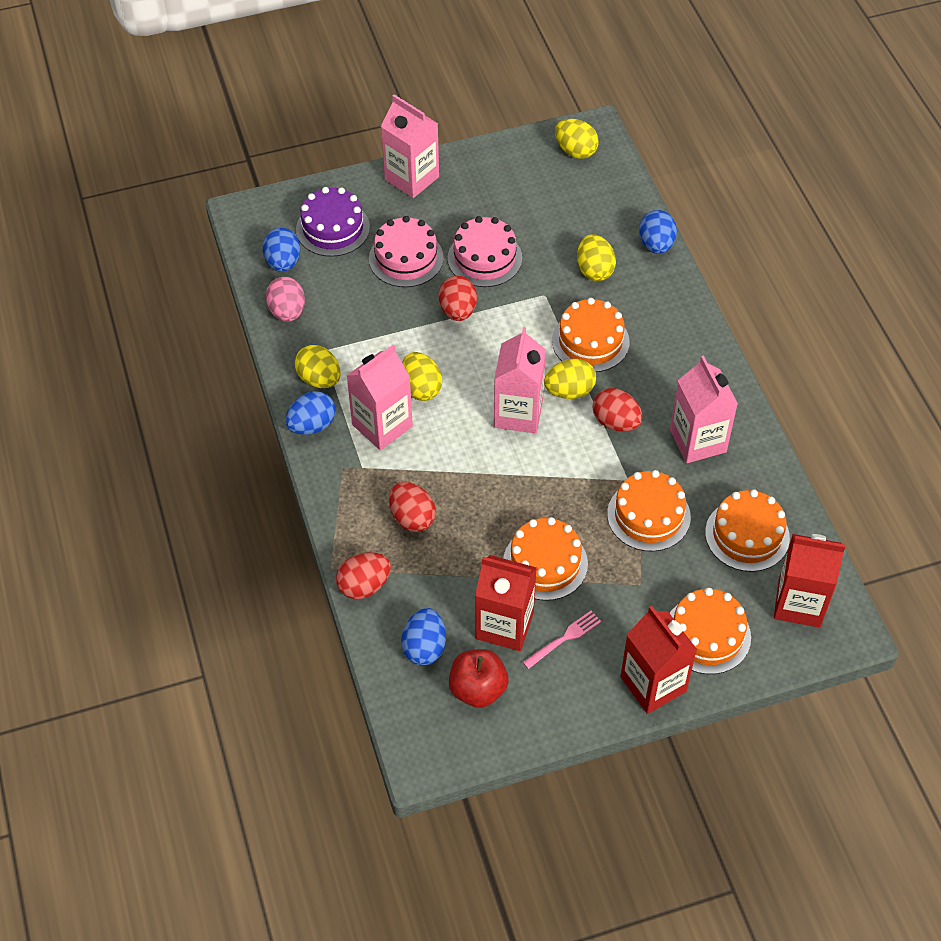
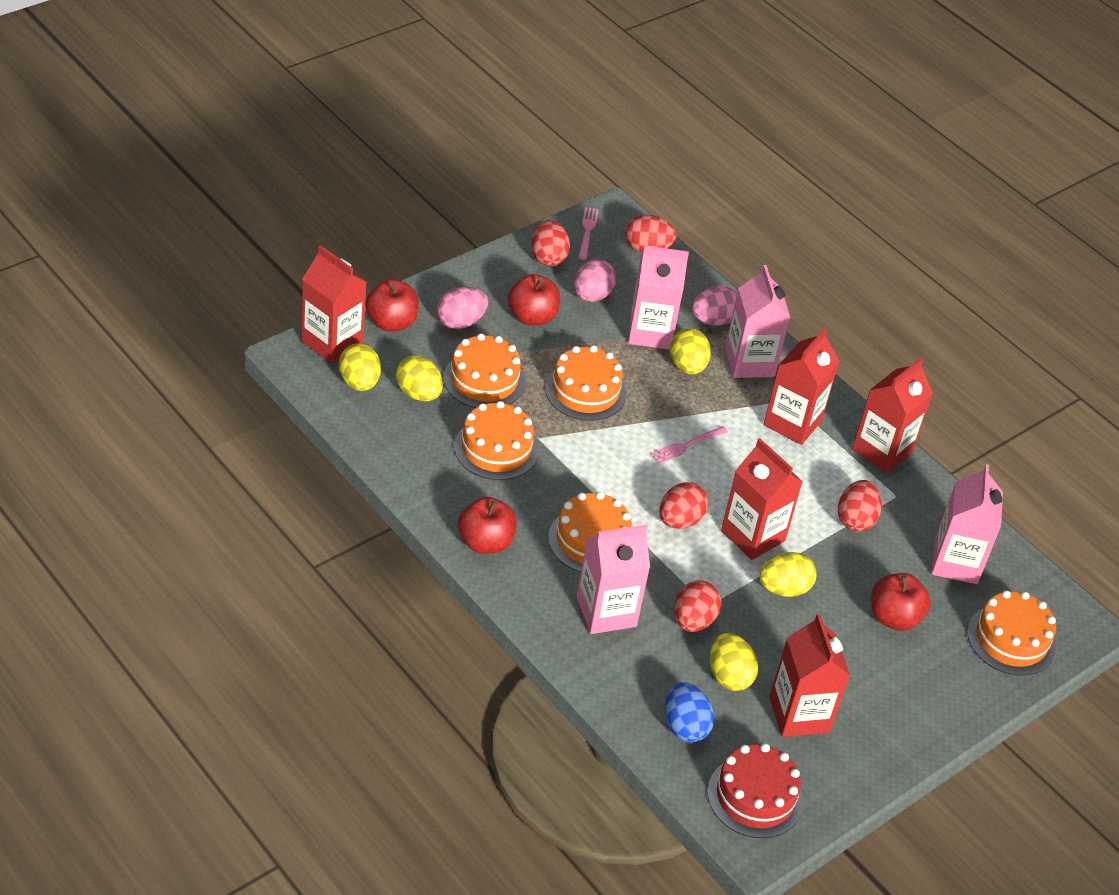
blue egg: 4 -> 1
pink cake: 2 -> 0
pink egg: 1 -> 3
pink fork: 1 -> 2
purple cake: 1 -> 0
red apple: 1 -> 4
red cake: 0 -> 1
red carton: 3 -> 5
red egg: 4 -> 5

